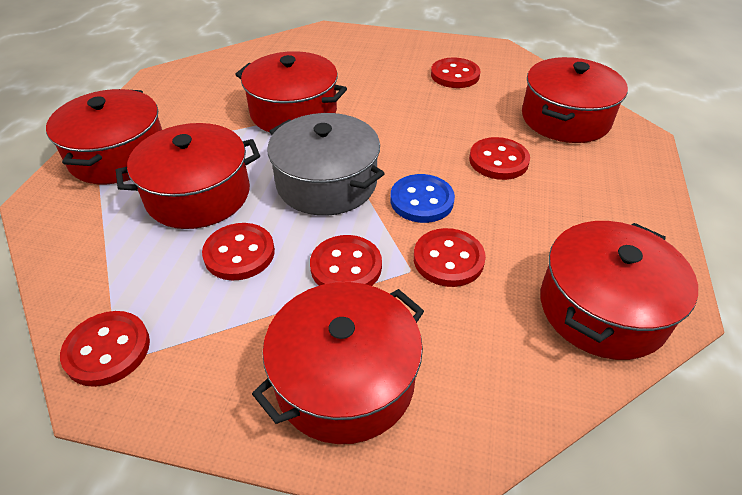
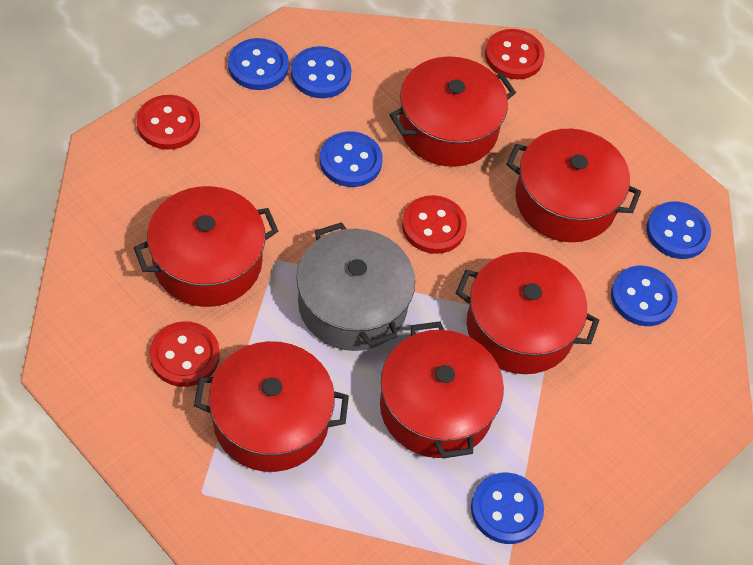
blue button: 1 -> 6
red button: 6 -> 4

